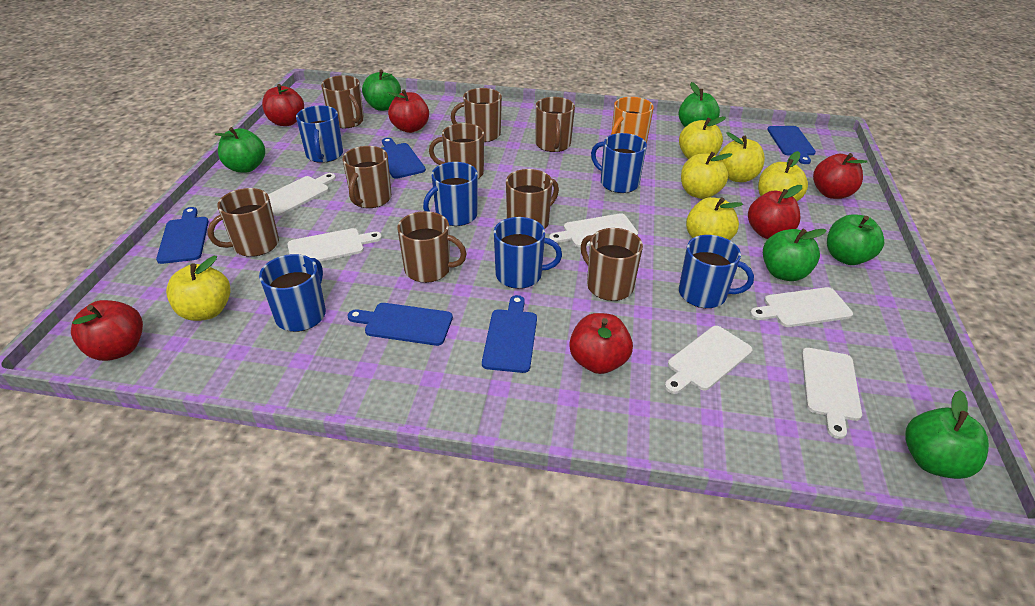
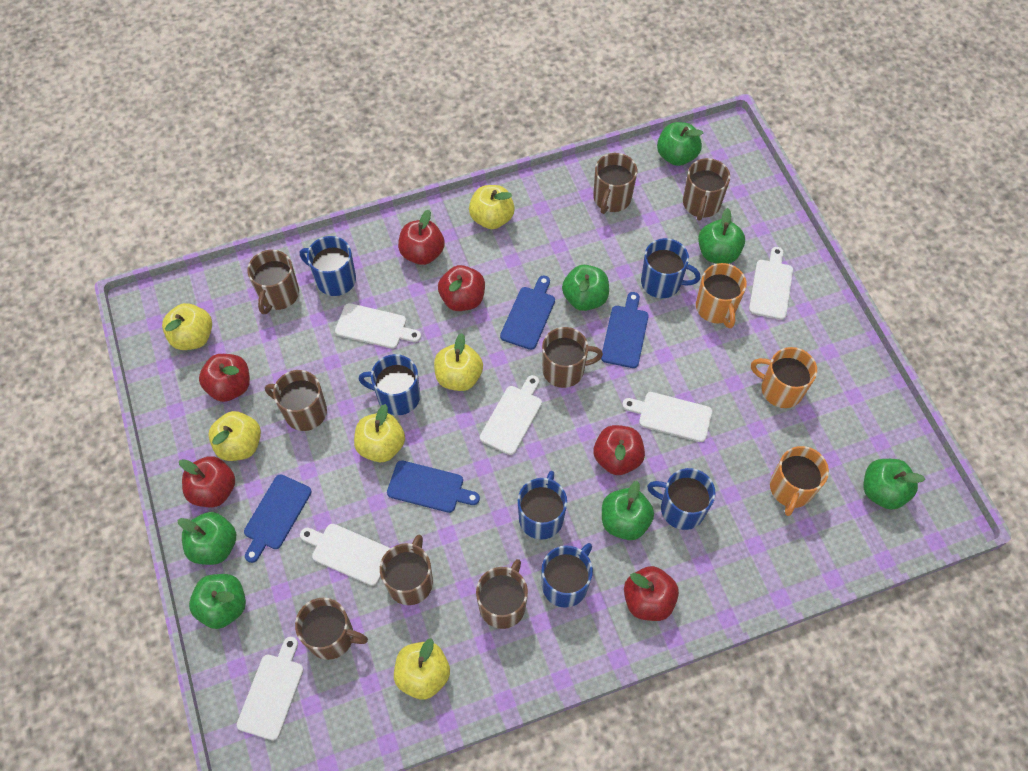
blue cutting board: 5 -> 4
brown mug: 9 -> 8
green apple: 6 -> 7
orange mug: 1 -> 3

